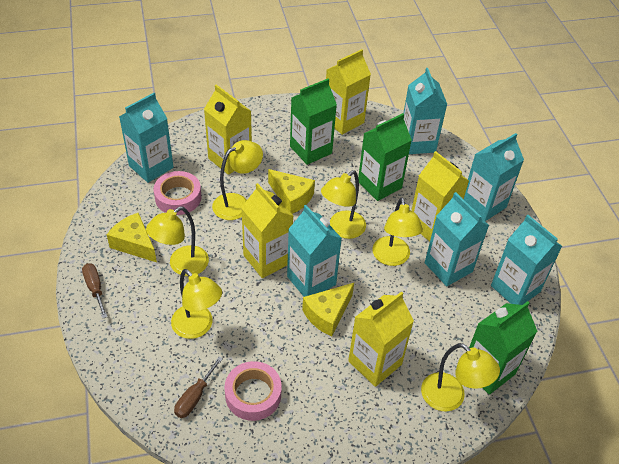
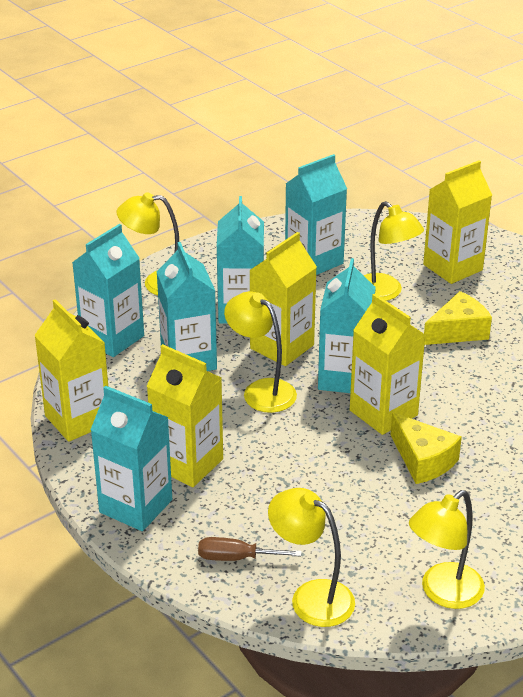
brown screwdriver: 2 -> 1
green carton: 3 -> 0
pink tape: 2 -> 0
yellow cheese: 3 -> 2
yellow lamp: 6 -> 5

